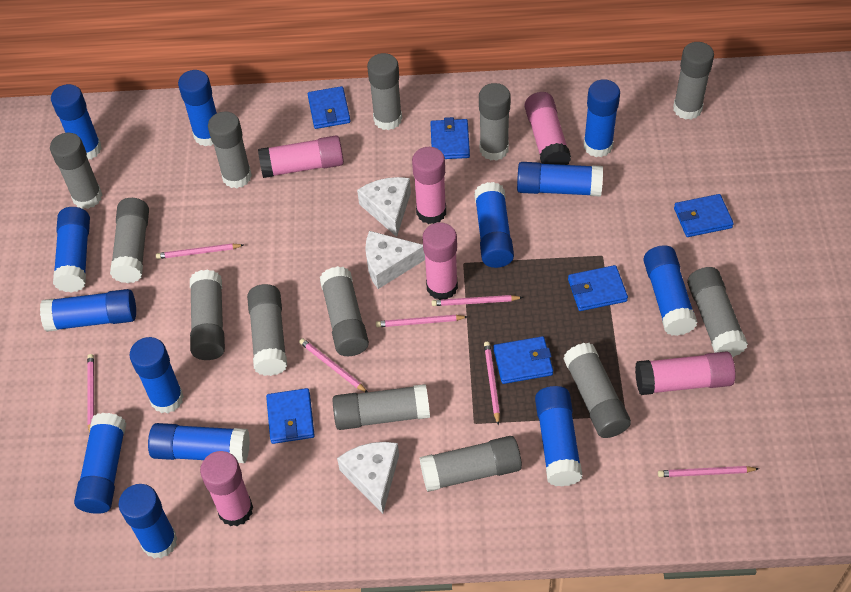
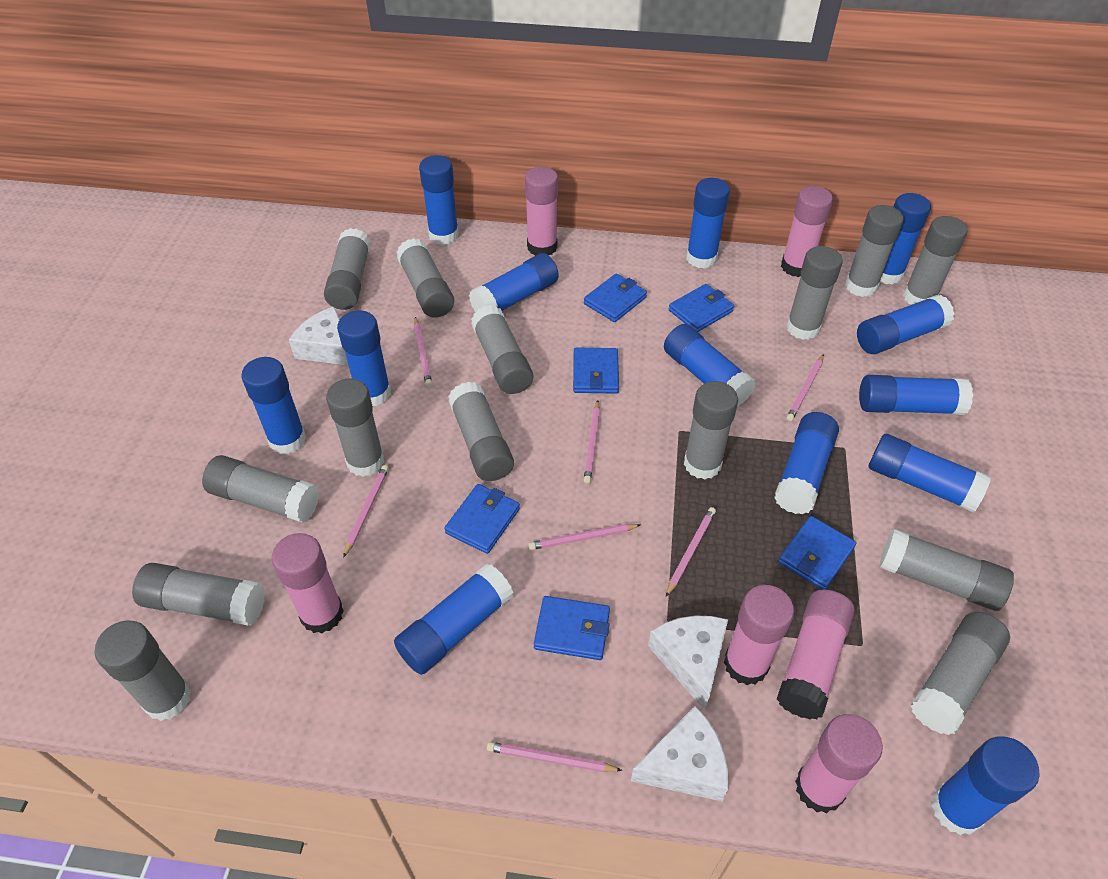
grey glue stick: 13 -> 14

